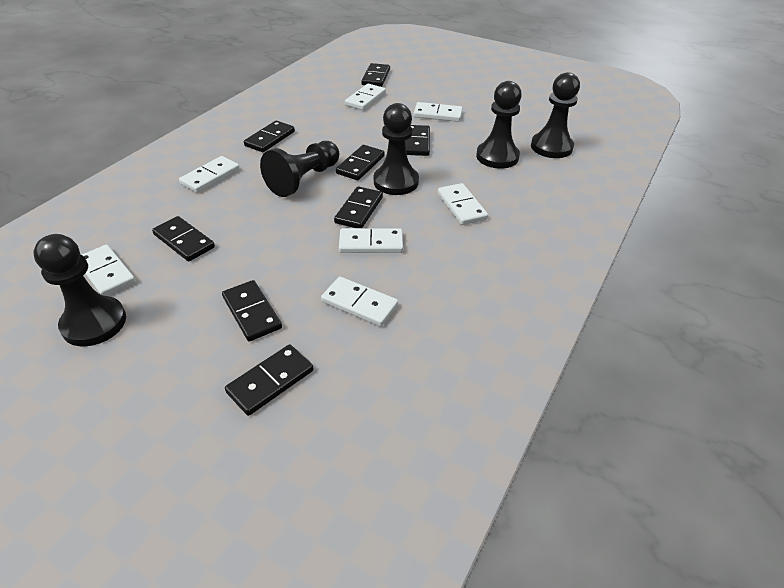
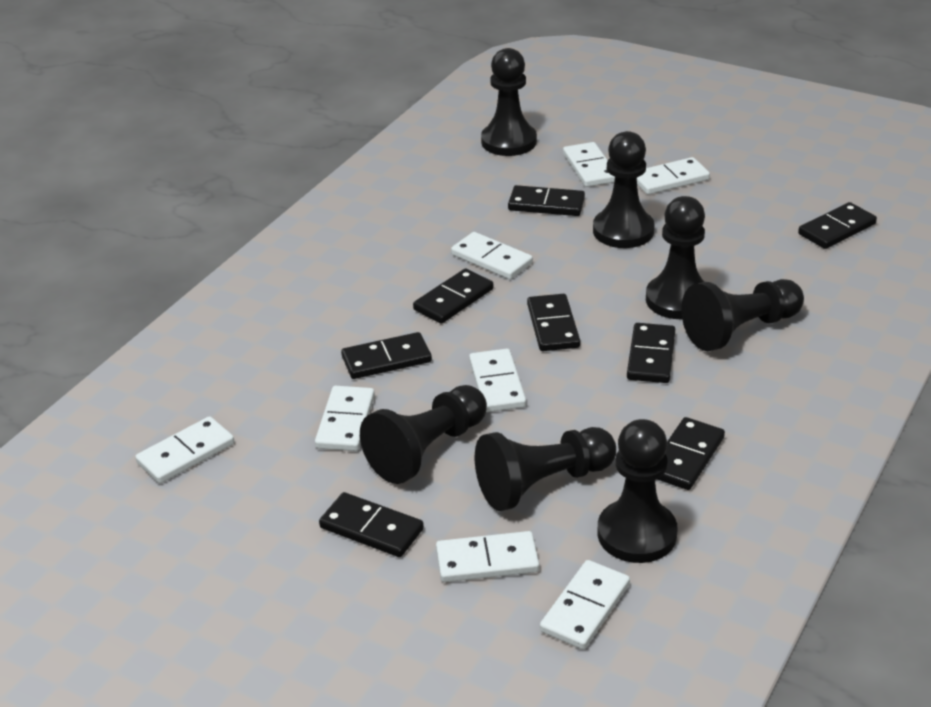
black pawn: 5 -> 7
white domino: 7 -> 8

